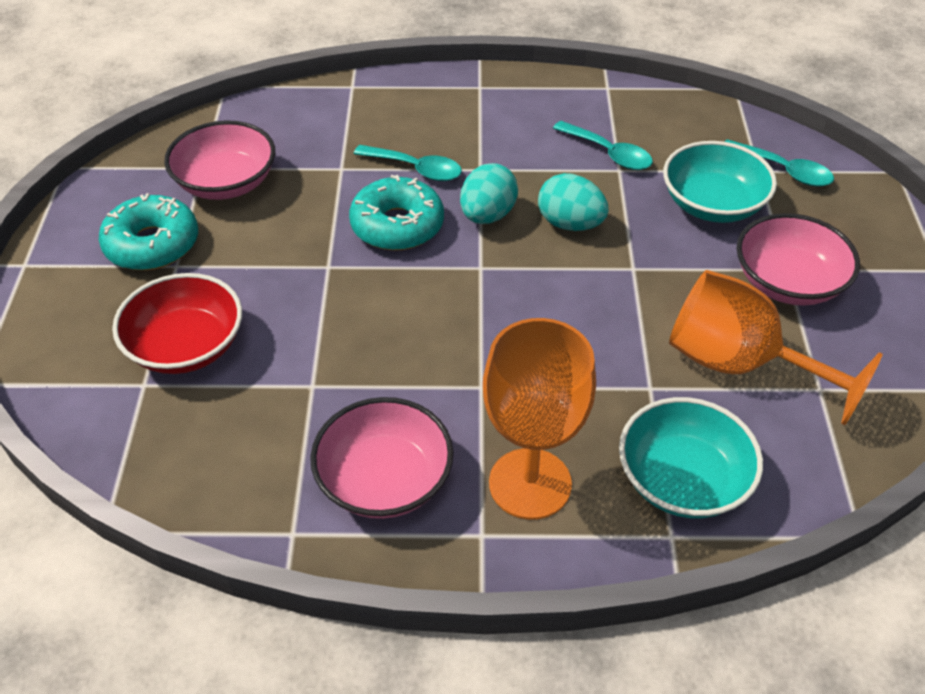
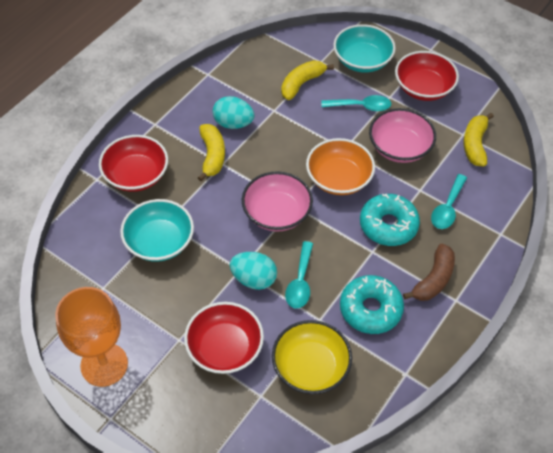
brown banana: 0 -> 1
orange bowl: 0 -> 1
orange goblet: 2 -> 1
pink bowl: 3 -> 2
red bowl: 1 -> 3
yellow banana: 0 -> 3
yellow bowl: 0 -> 1

